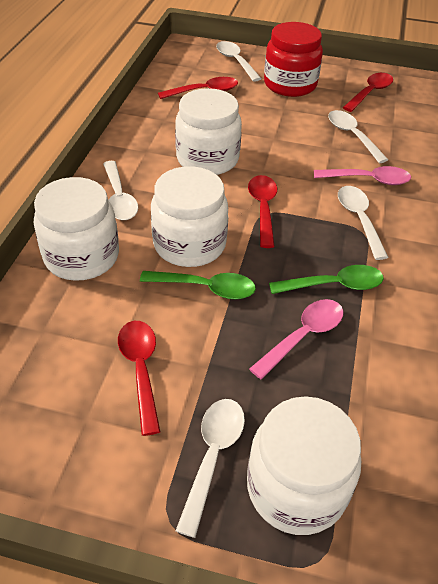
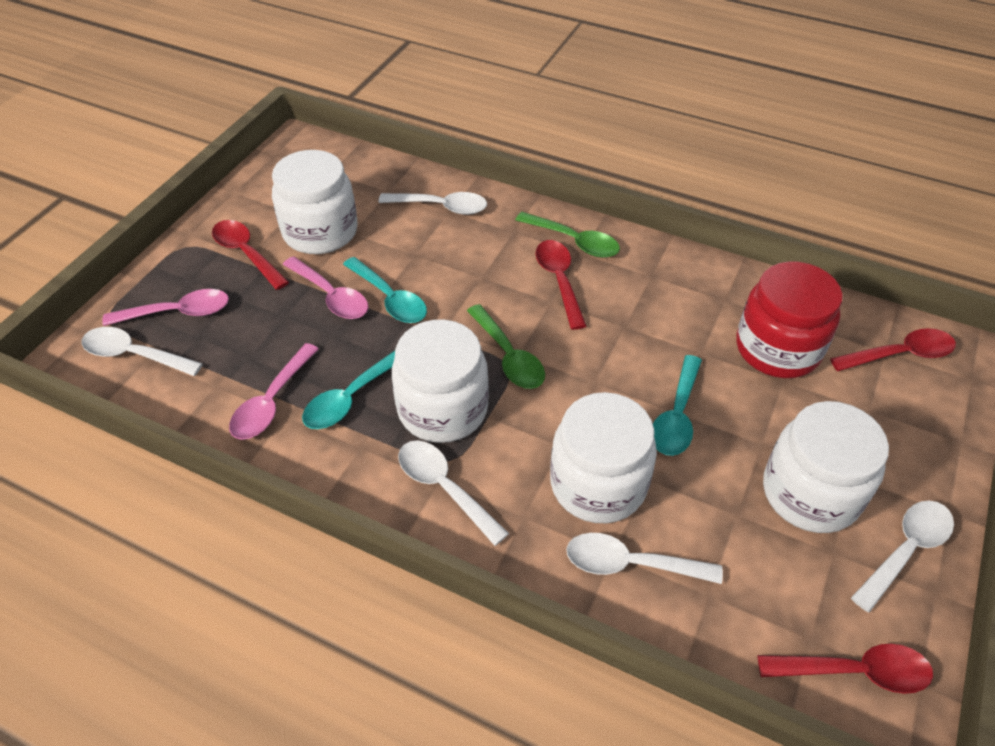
pink spoon: 2 -> 3
turquoise spoon: 0 -> 3

